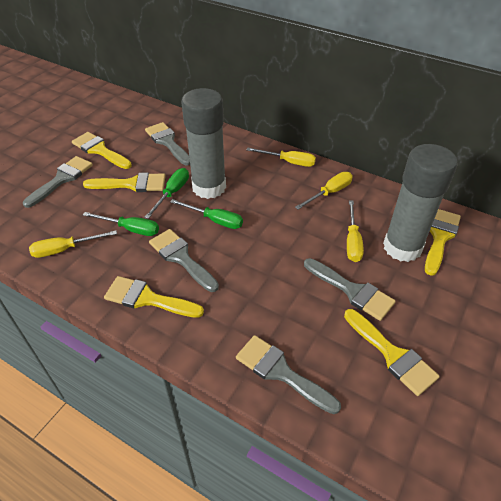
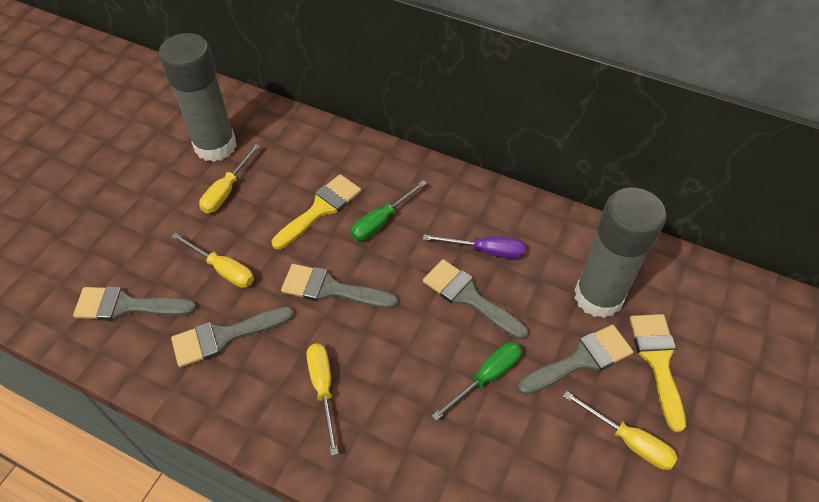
green screwdriver: 3 -> 2
purple screwdriver: 0 -> 1
yellow brush: 5 -> 2

